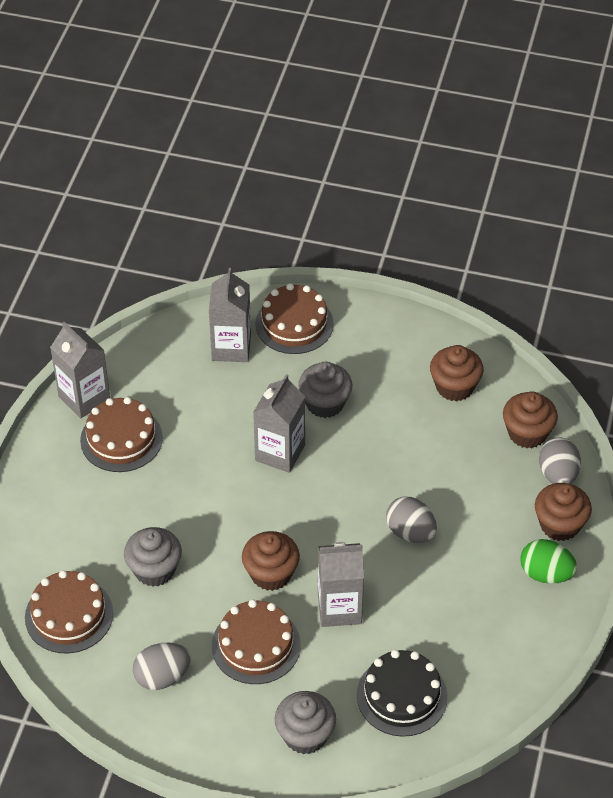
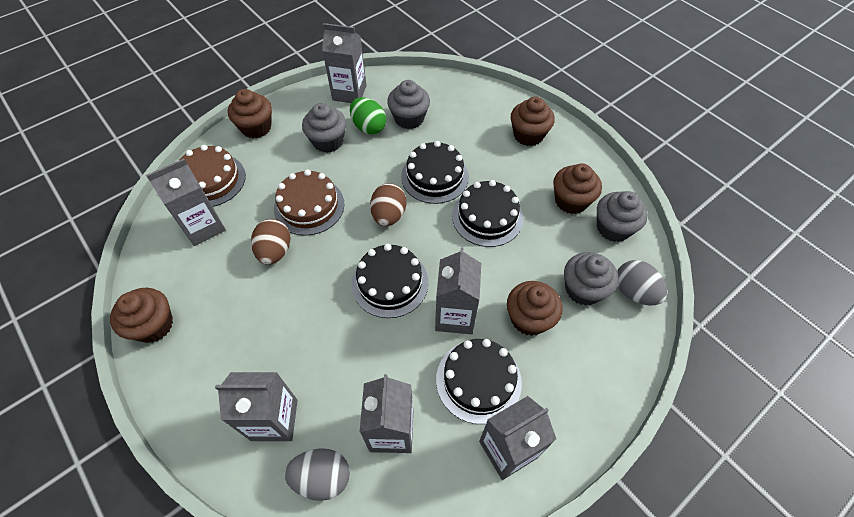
black cake: 1 -> 4
brown cake: 4 -> 2
brown cupcake: 4 -> 5
brown egg: 0 -> 2
grey carton: 4 -> 6
grey cupcake: 3 -> 4
grey egg: 3 -> 2

